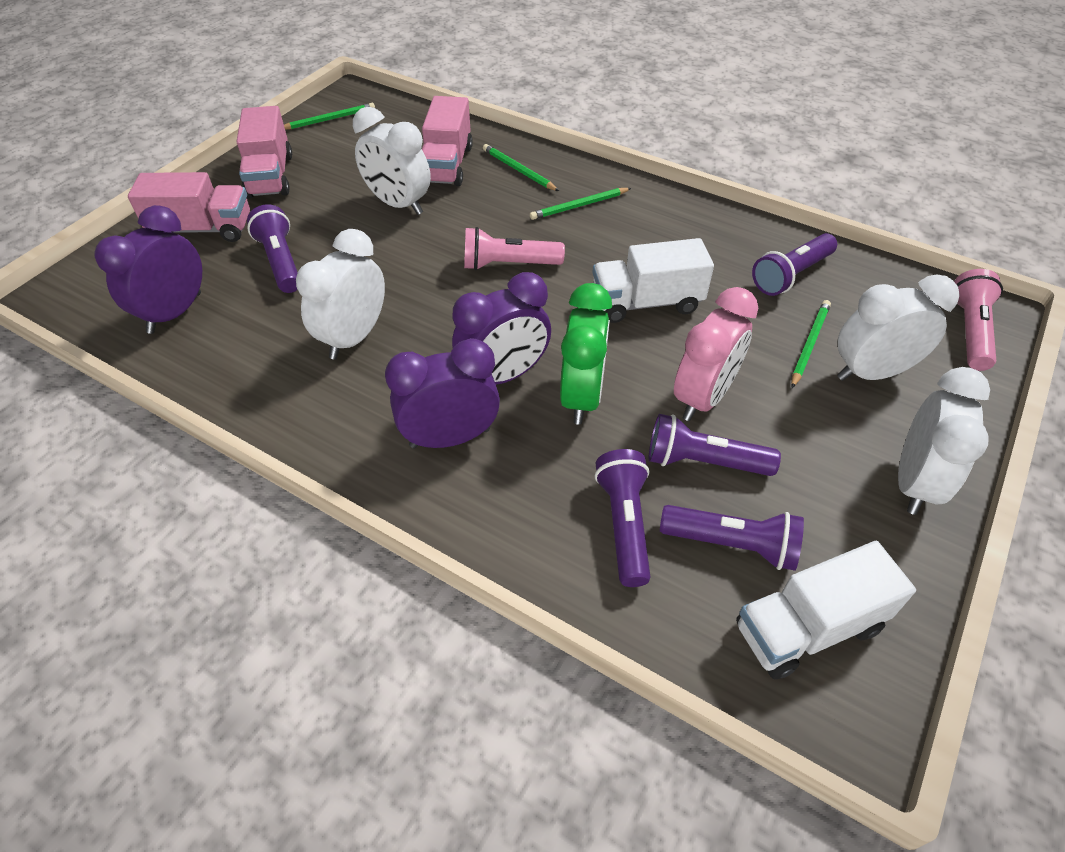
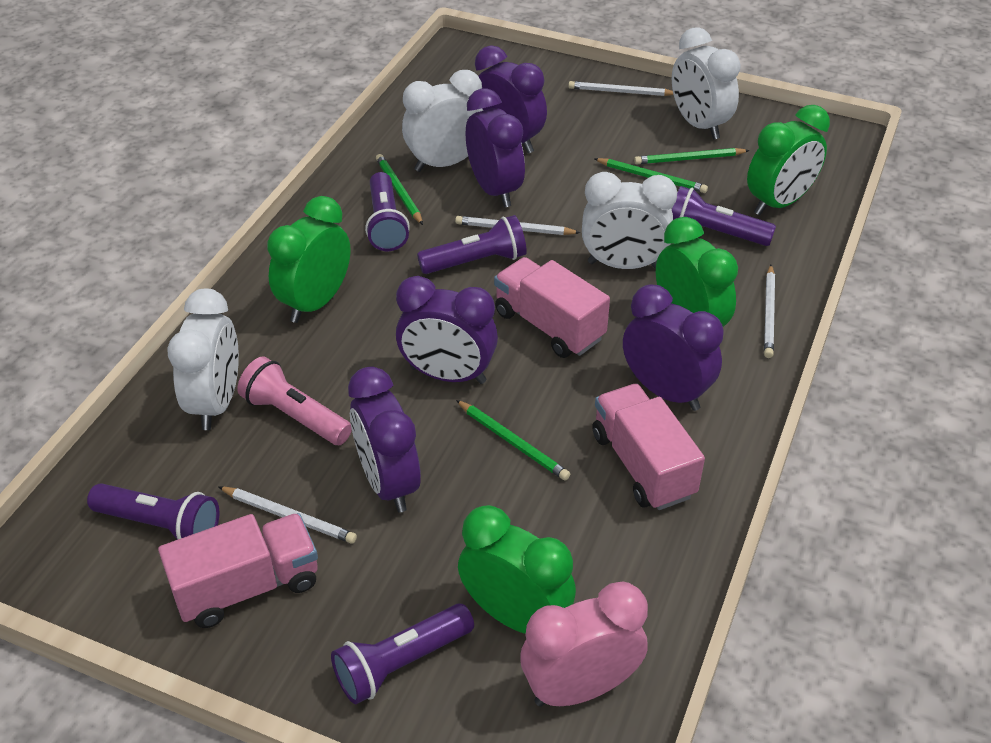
green clock: 1 -> 4
pink flashlight: 2 -> 1
purple clock: 3 -> 5
white pencil: 0 -> 4
white truck: 2 -> 0

